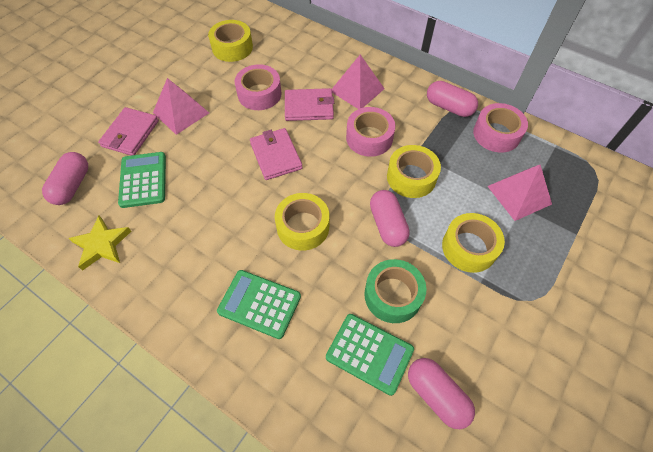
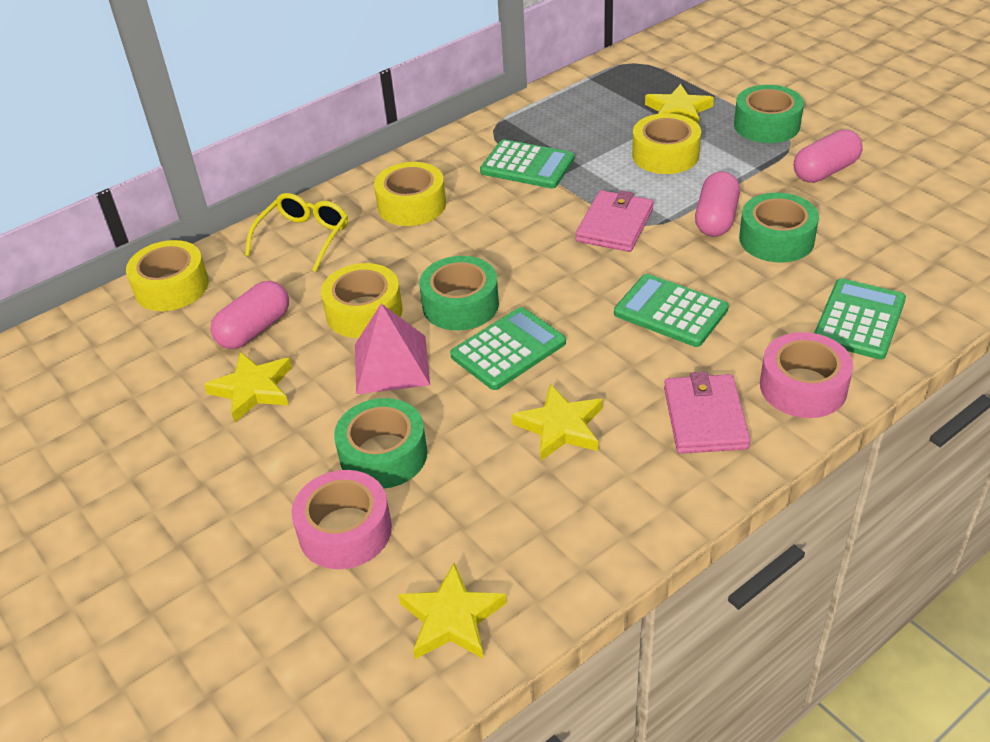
green calculator: 3 -> 4
green tape: 1 -> 4
pink capsule: 4 -> 3
pink pyramid: 3 -> 1
pink tape: 3 -> 2
pink wallet: 3 -> 2
yellow glasses: 0 -> 1
yellow star: 1 -> 4

